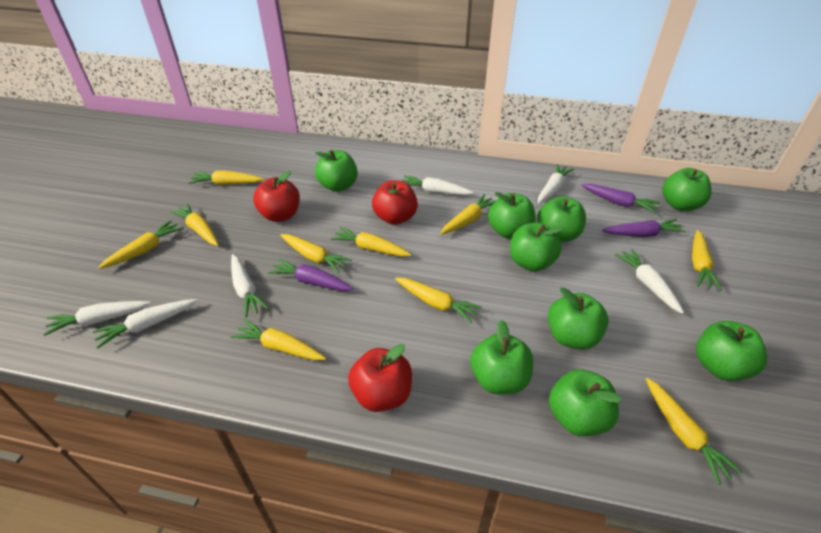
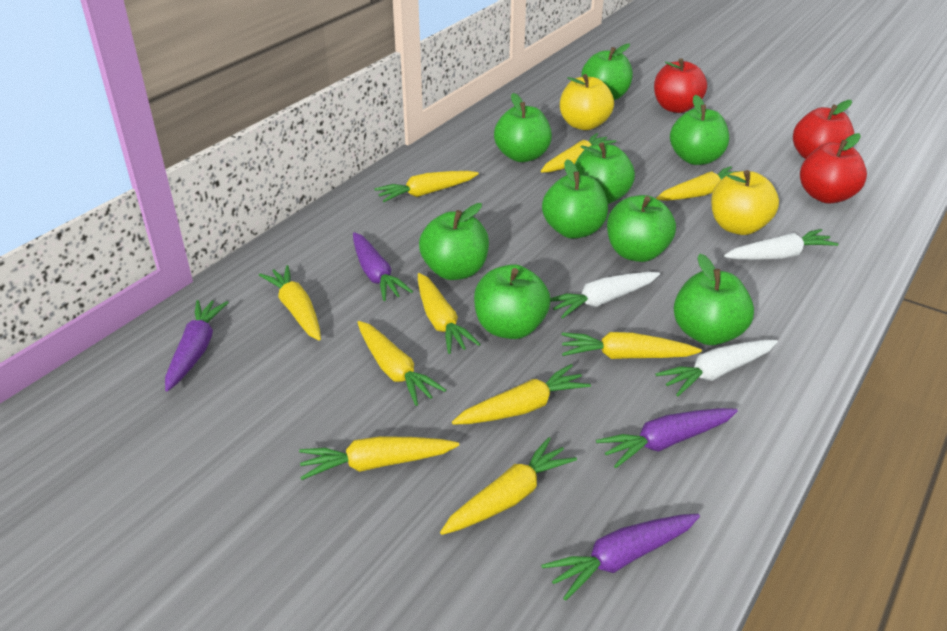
purple carrot: 3 -> 4
white carrot: 6 -> 3
yellow apple: 0 -> 2

